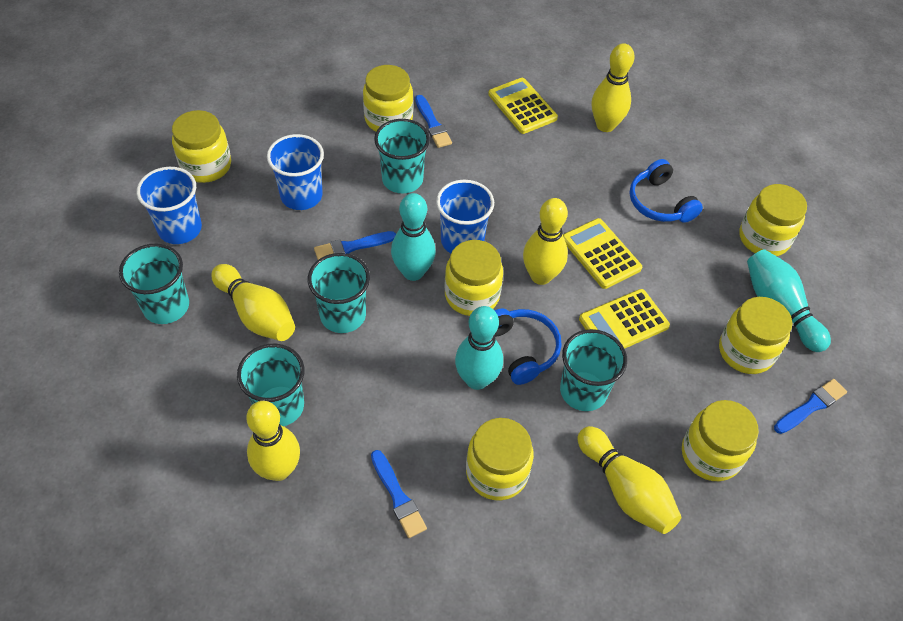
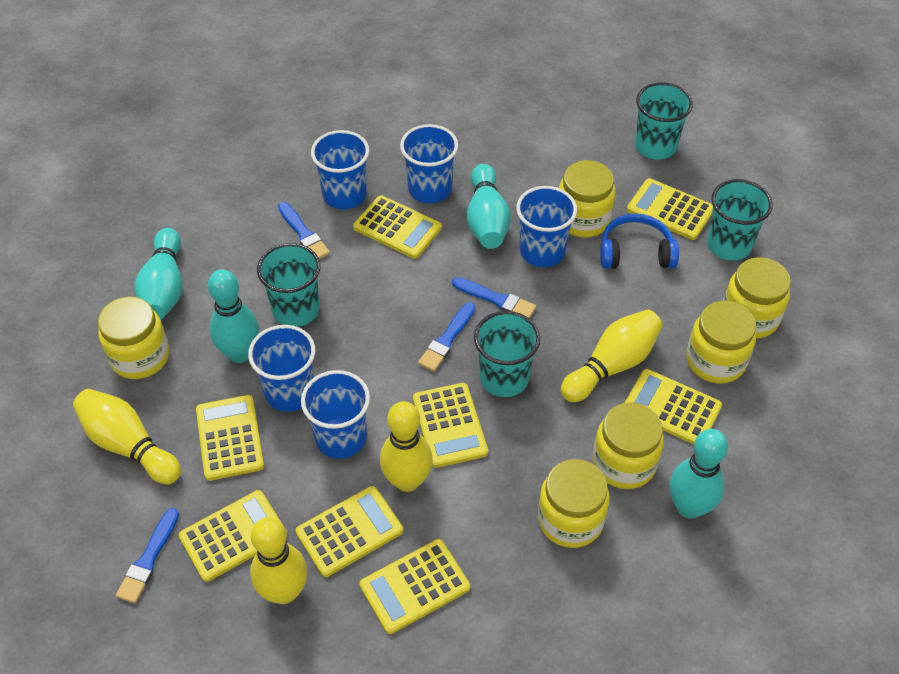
blue cup: 3 -> 5
blue headphones: 2 -> 1
turquoise bowling pin: 3 -> 4
turquoise cup: 5 -> 4
yellow bowling pin: 5 -> 4
yellow calculator: 3 -> 8
yellow jar: 7 -> 6

